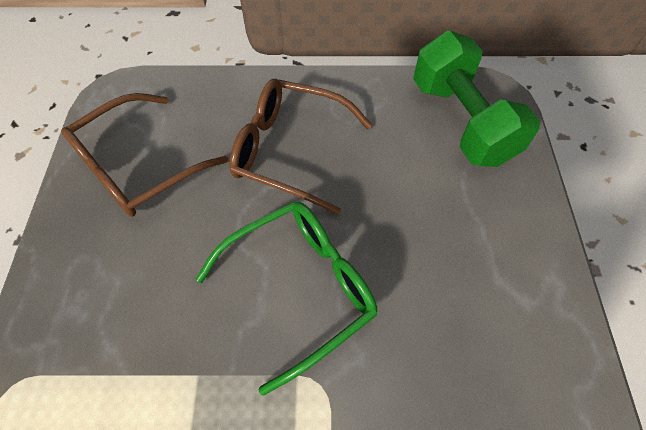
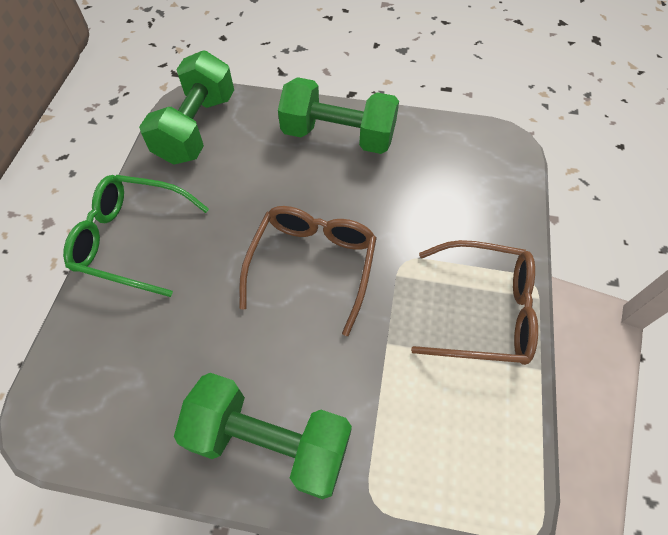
green dumbbell: 1 -> 3

